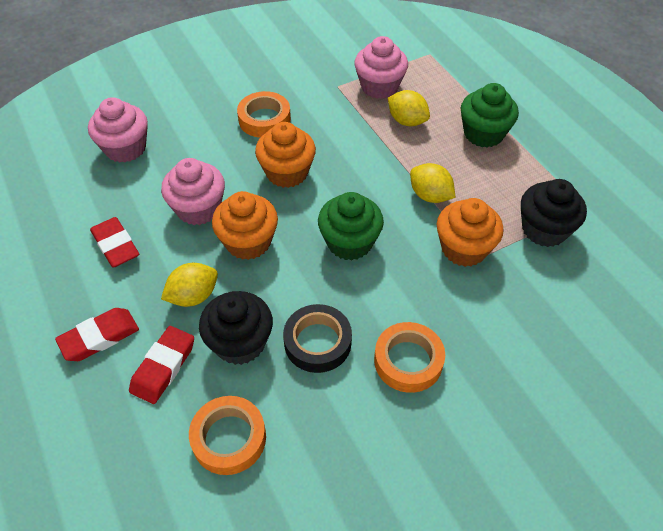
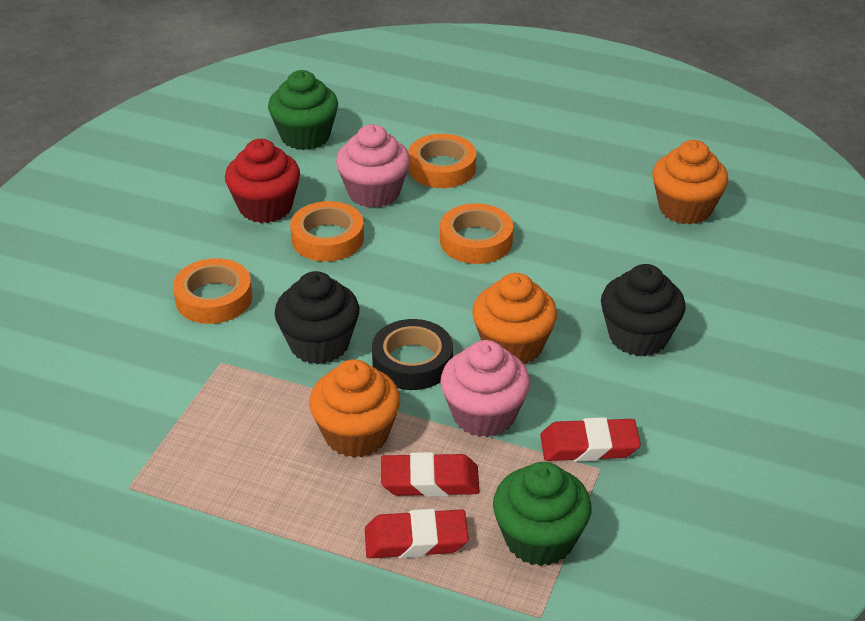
orange tape: 3 -> 4
pink cupcake: 3 -> 2
red cupcake: 0 -> 1
yellow lemon: 3 -> 0

